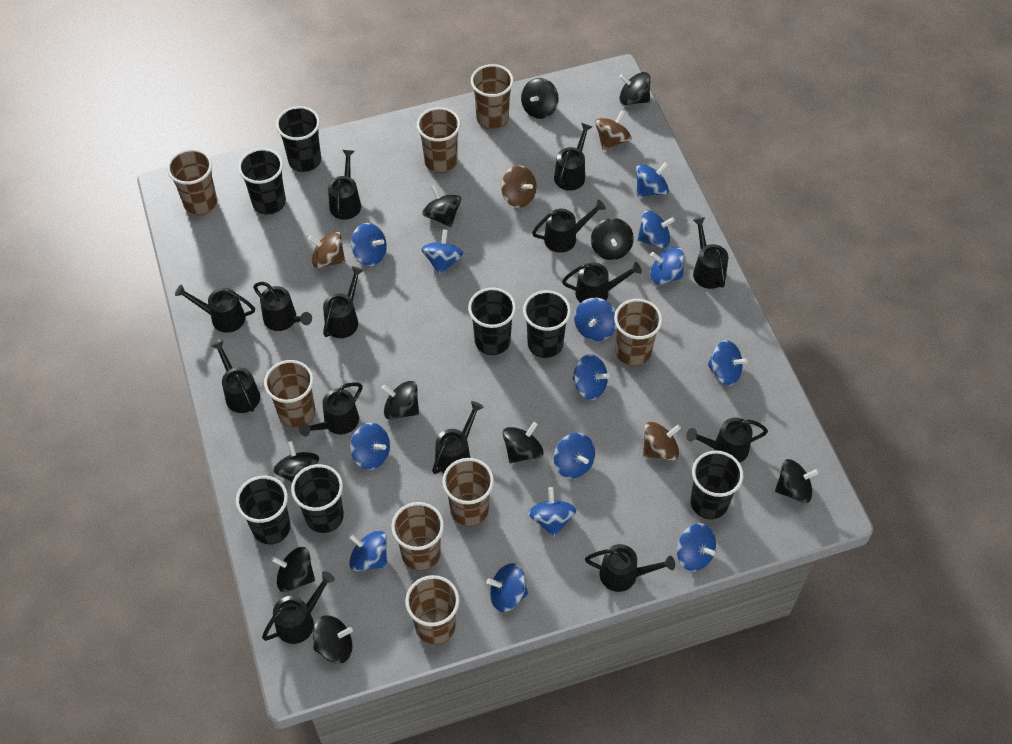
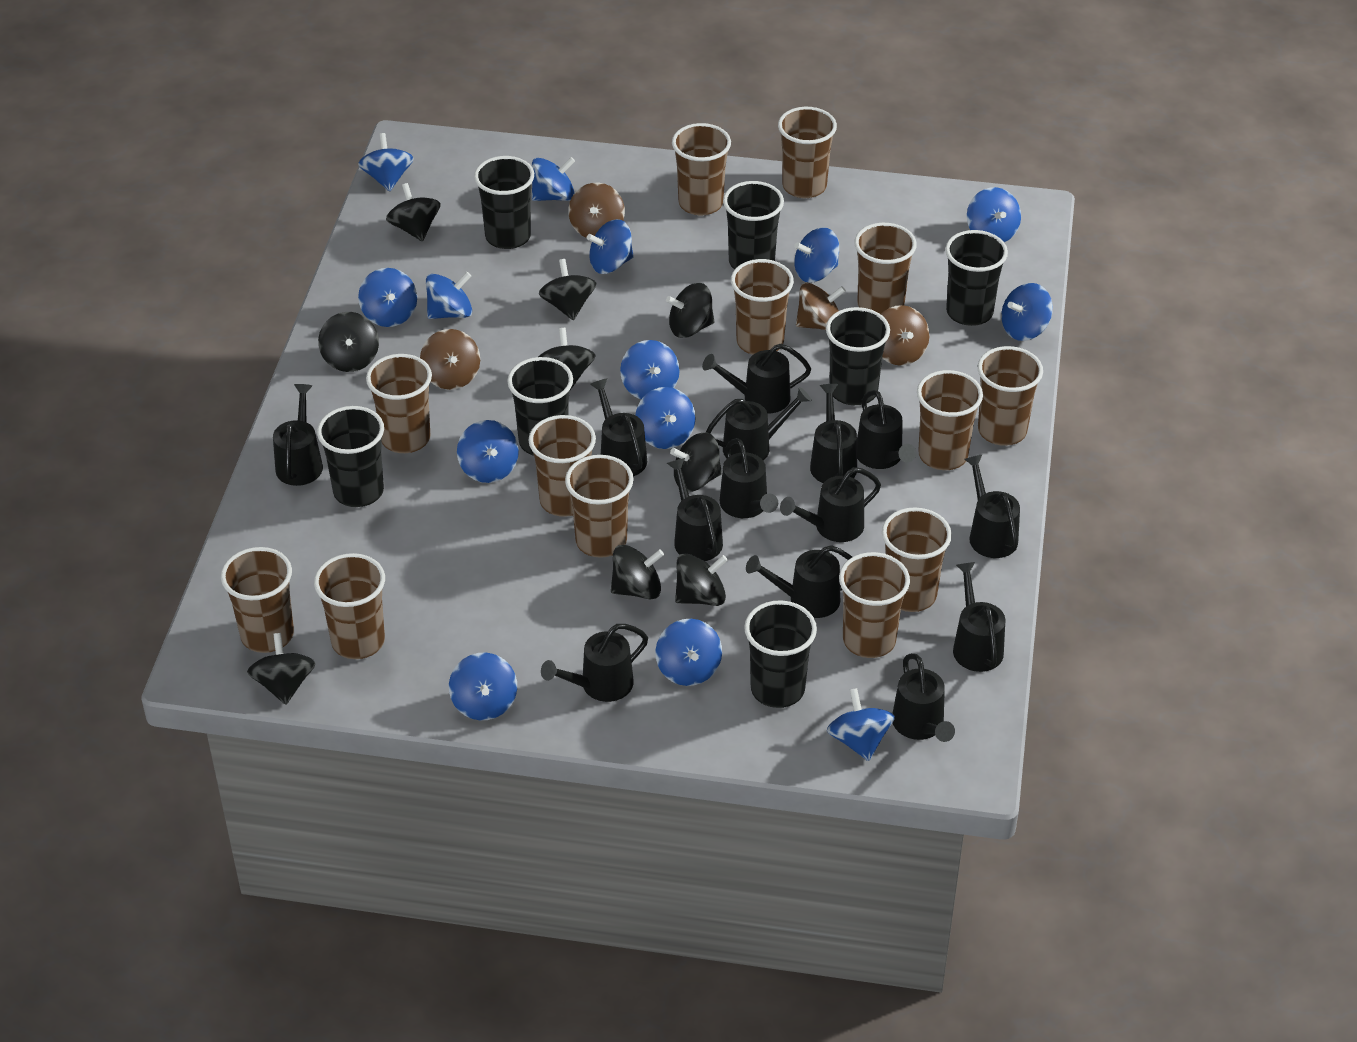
black spinning top: 10 -> 9
brown cup: 8 -> 13

